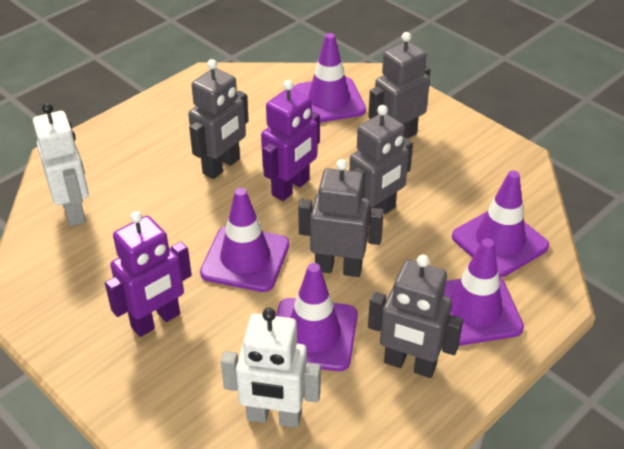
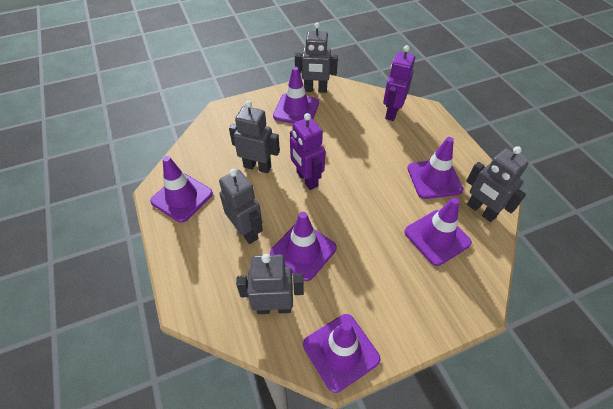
purple traffic cone: 5 -> 6
white robot: 2 -> 0

